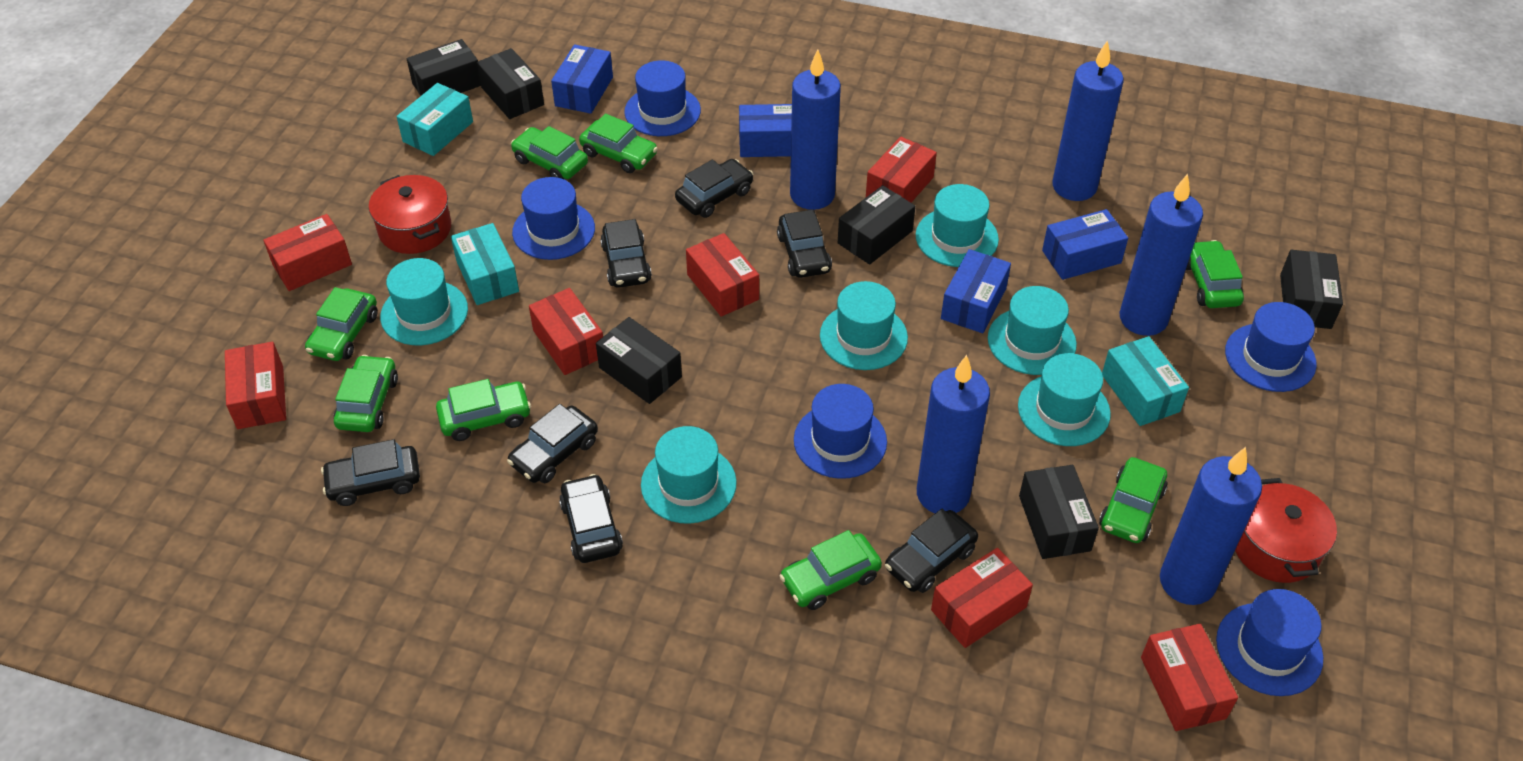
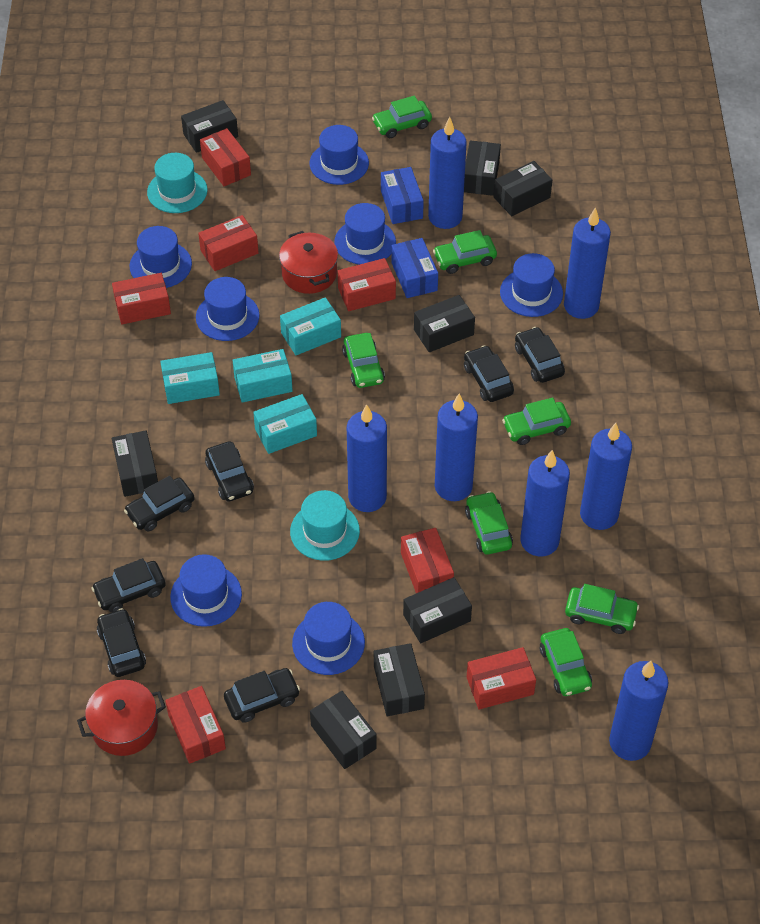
black box: 6 -> 8
blue box: 4 -> 2
blue candle: 5 -> 7
blue hat: 5 -> 7
green car: 8 -> 7
turquoise box: 3 -> 4
turquoise hat: 6 -> 2

